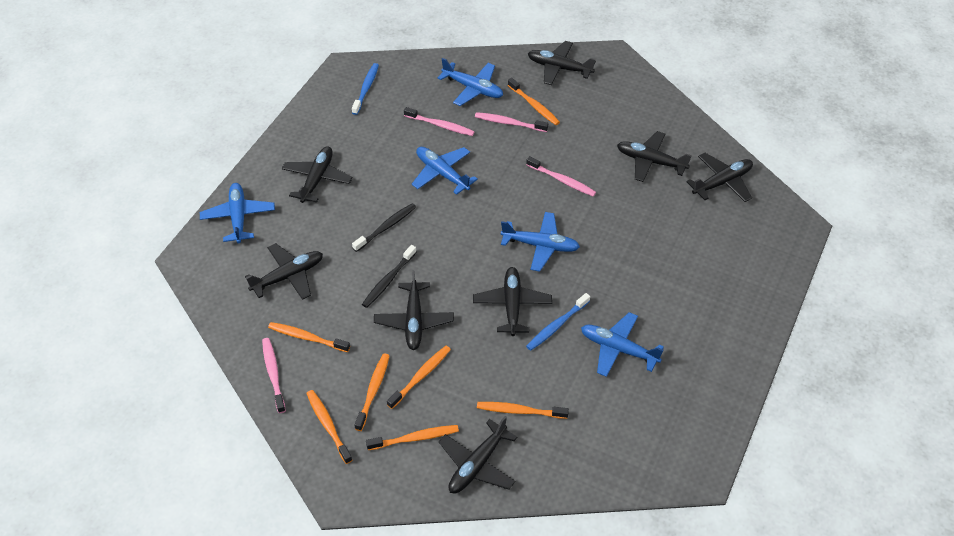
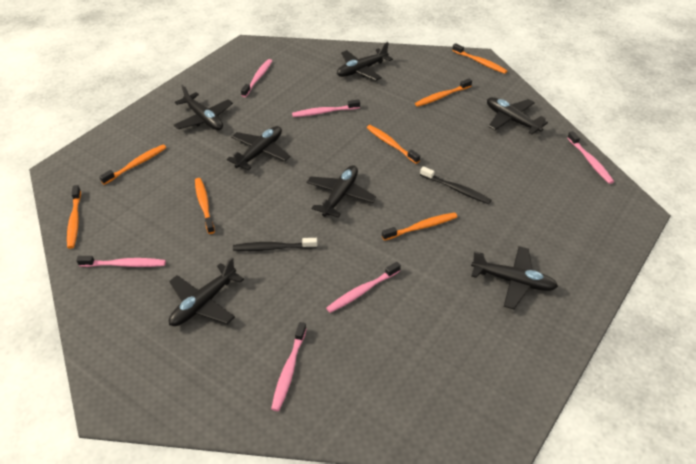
black plane: 8 -> 7
blue plane: 5 -> 0
blue toothbrush: 2 -> 0
pink toothbrush: 4 -> 6

